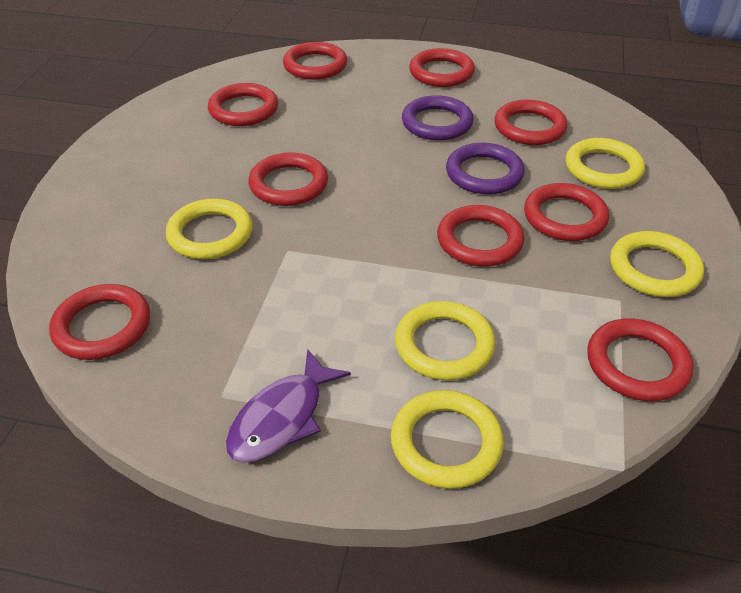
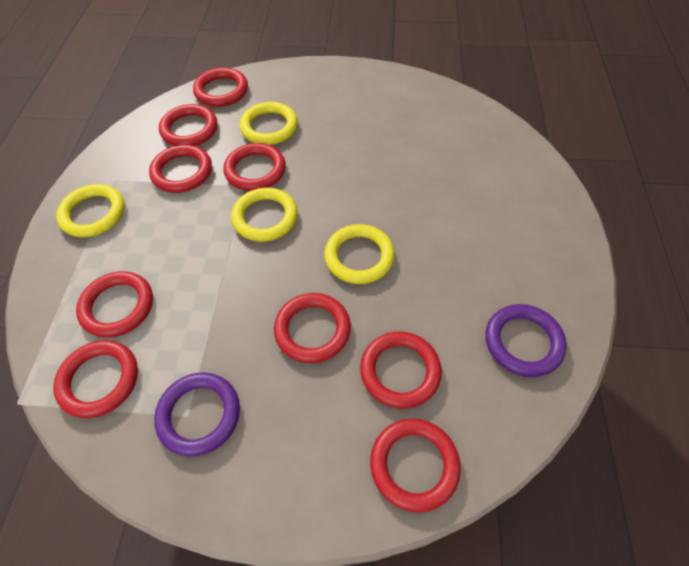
purple fish: 1 -> 0
yellow ring: 5 -> 4

